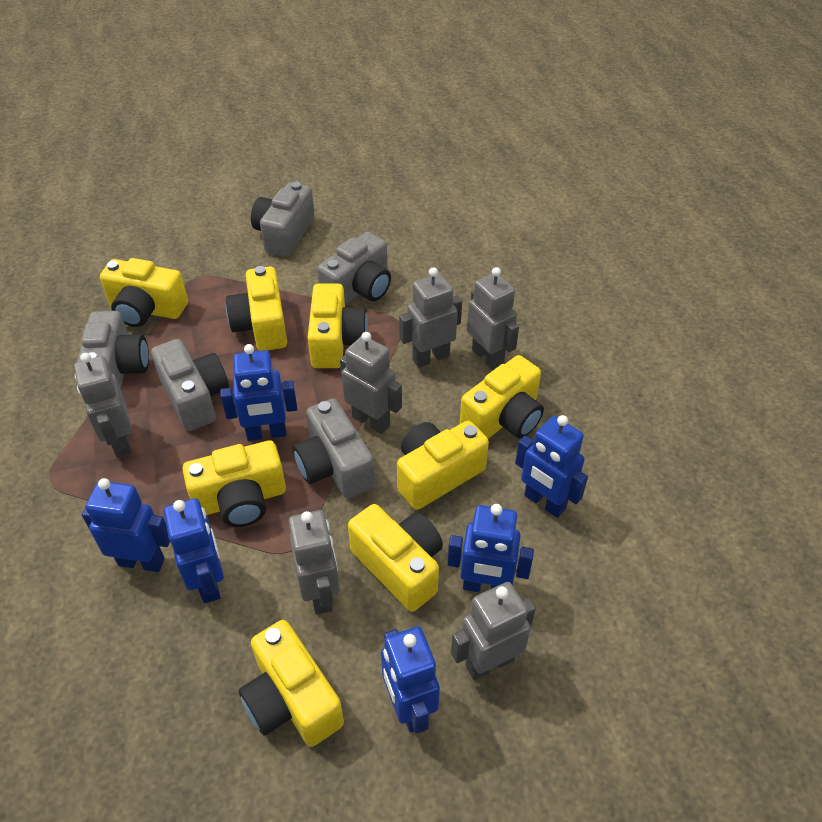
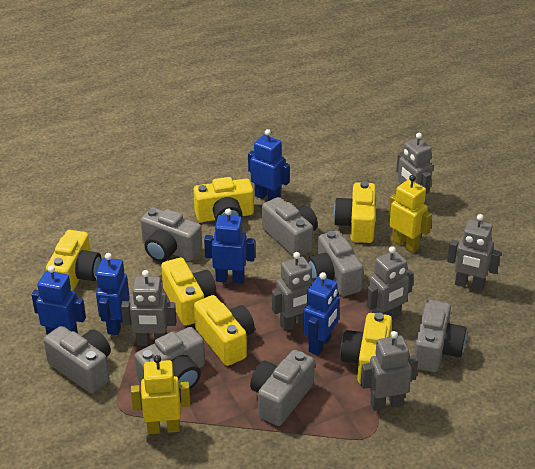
blue robot: 6 -> 5
grey camera: 5 -> 7
yellow camera: 8 -> 6
yellow robot: 0 -> 2

